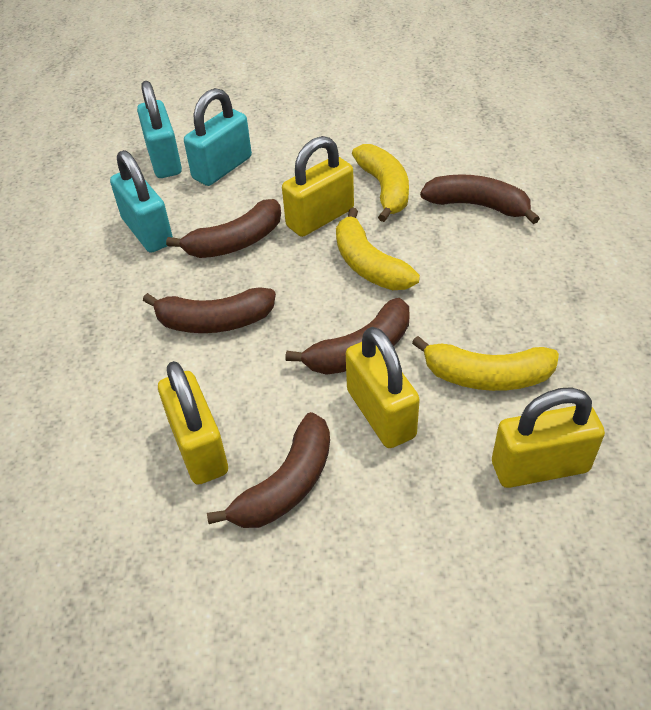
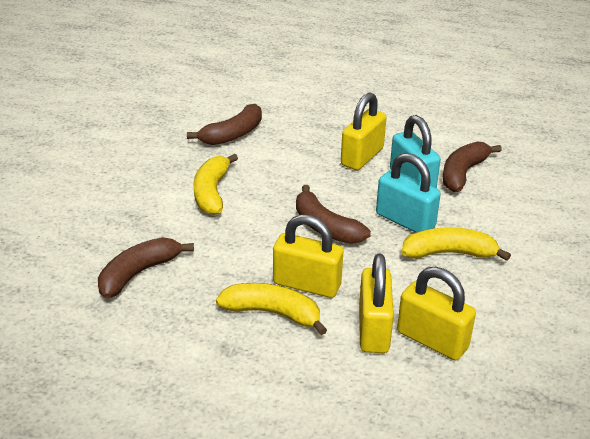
brown banana: 5 -> 4
turquoise padlock: 3 -> 2

